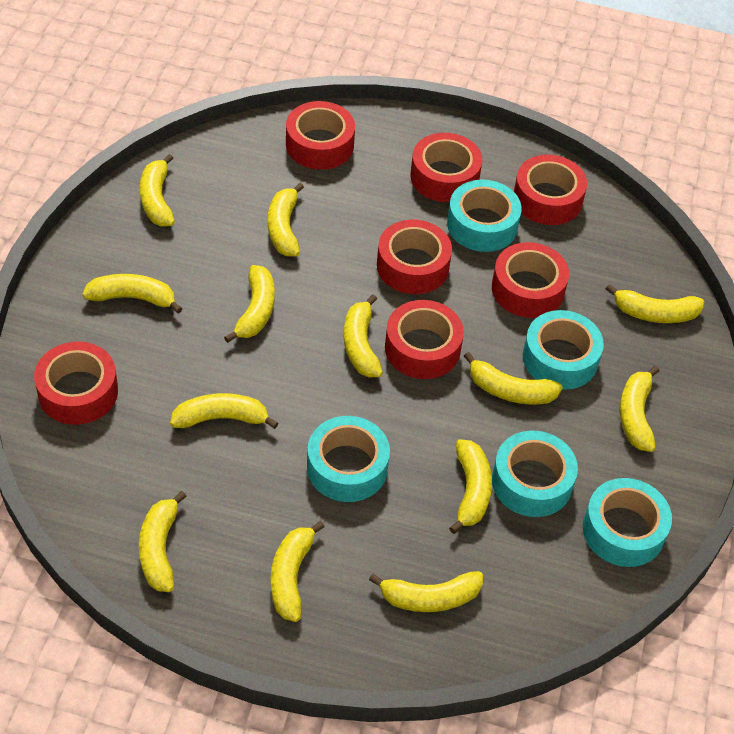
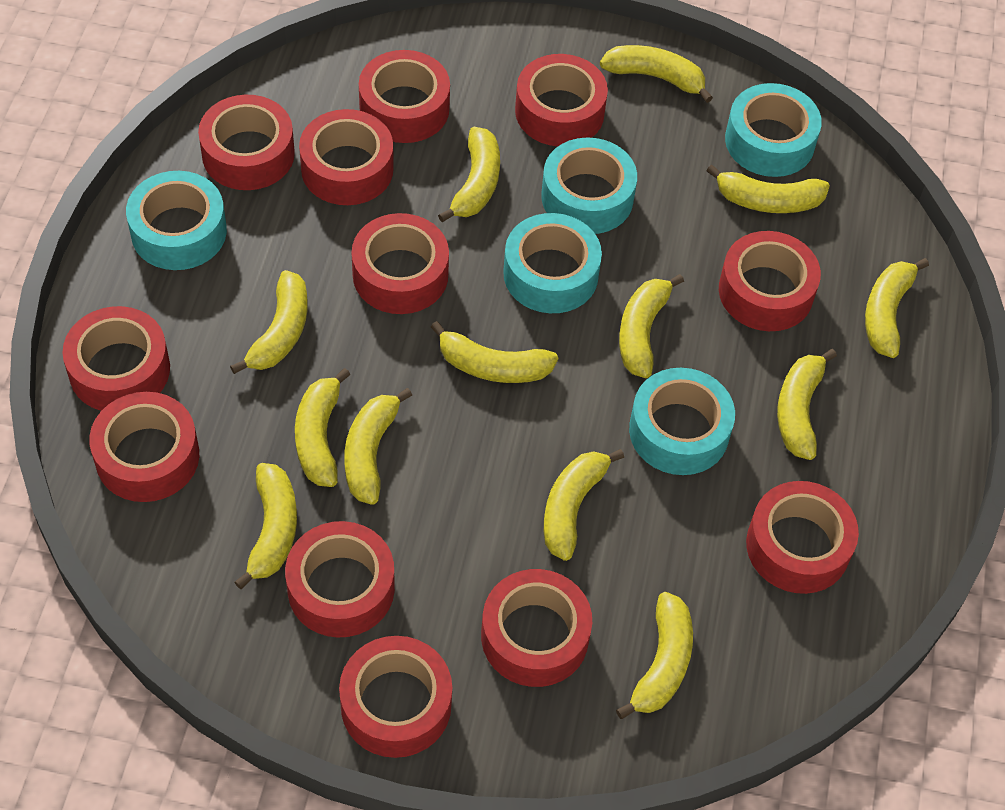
red tape: 7 -> 12

